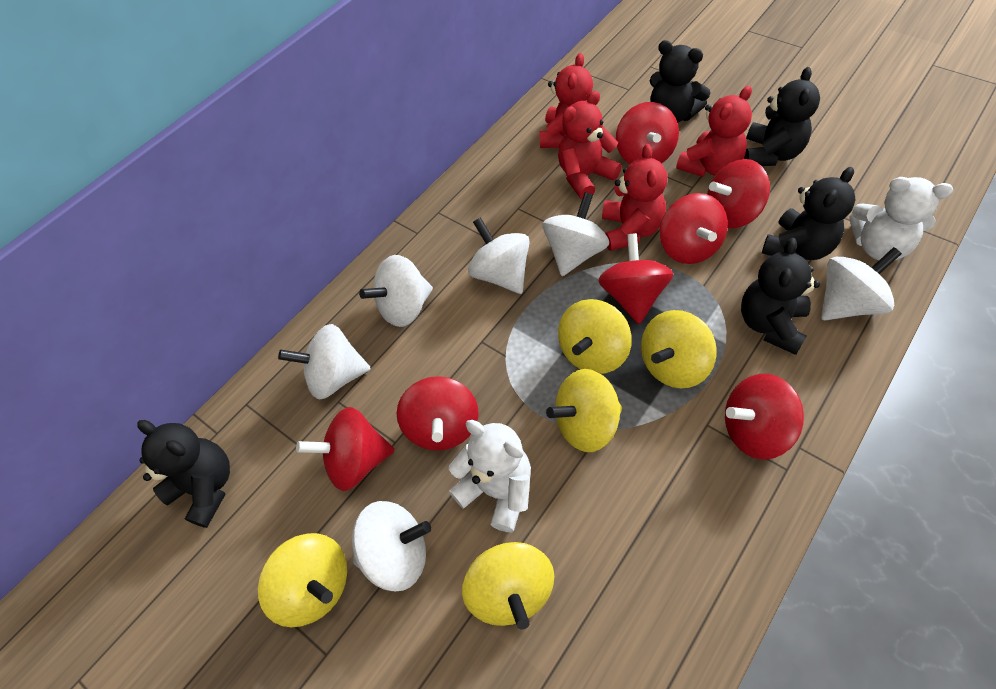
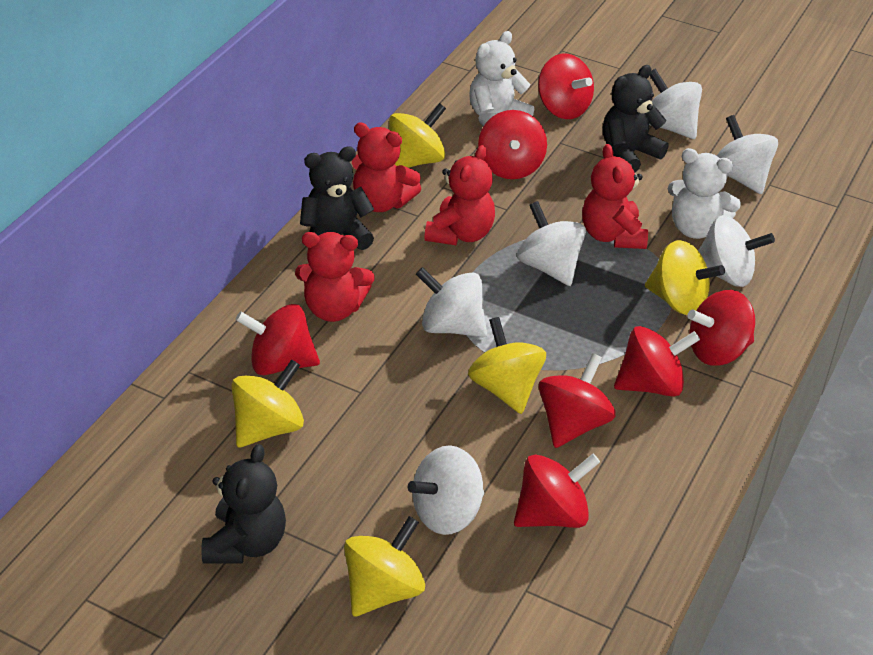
black teddy bear: 5 -> 3

